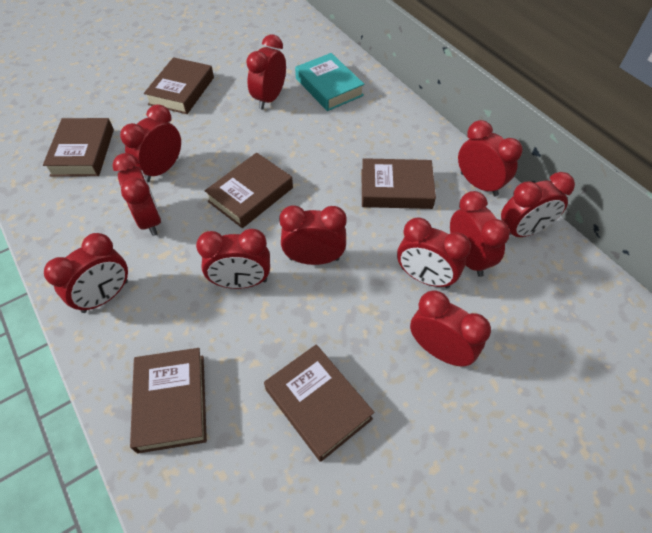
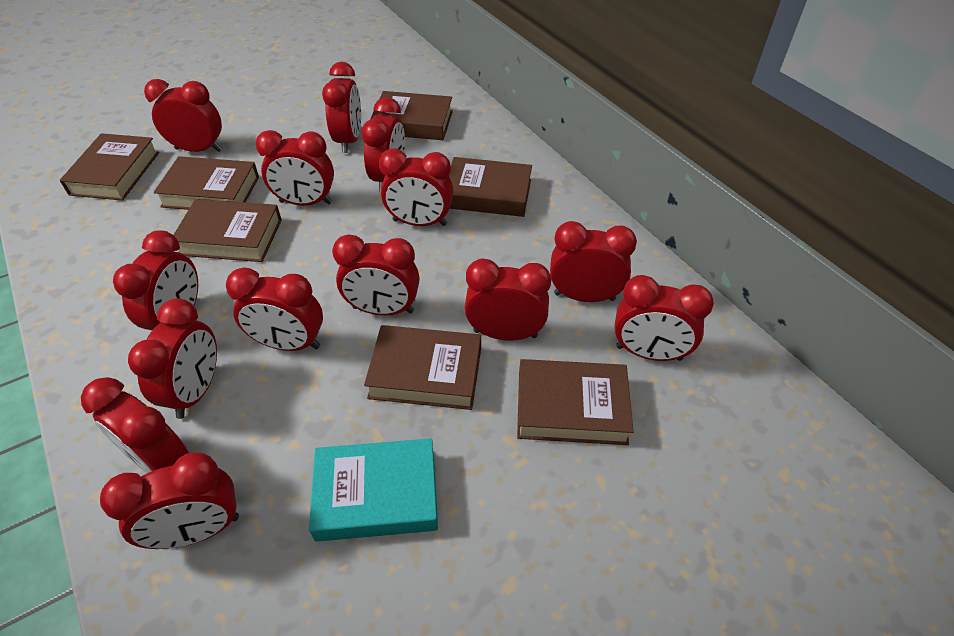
brown book: 6 -> 7
red clock: 11 -> 14

